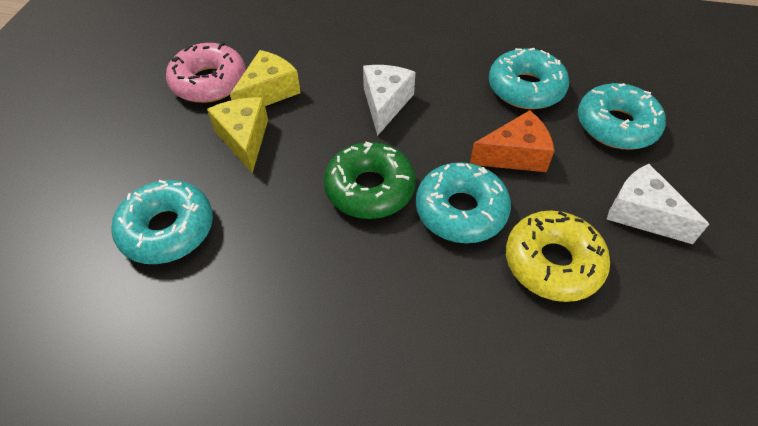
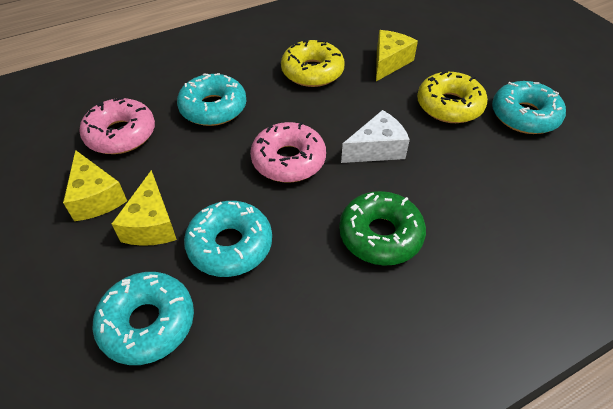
orange cheese: 1 -> 0
pink donut: 1 -> 2
white cheese: 2 -> 1
yellow cheese: 2 -> 3
yellow donut: 1 -> 2

